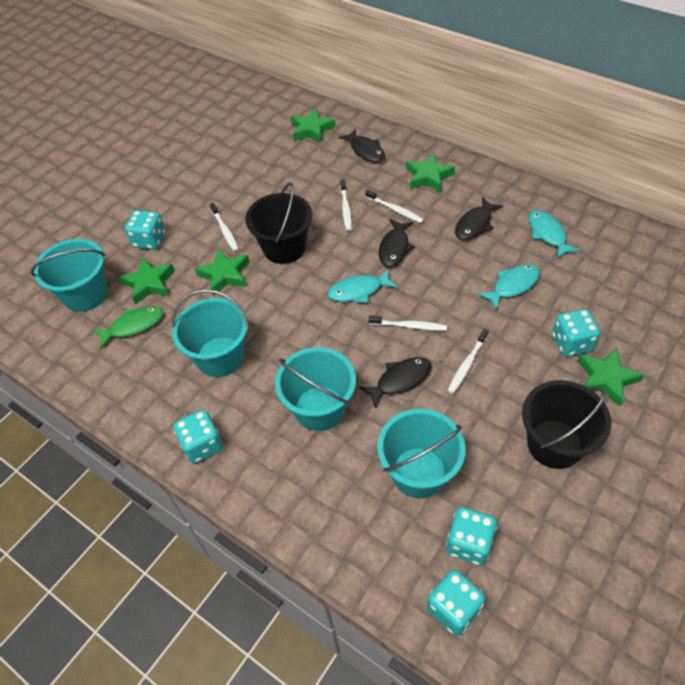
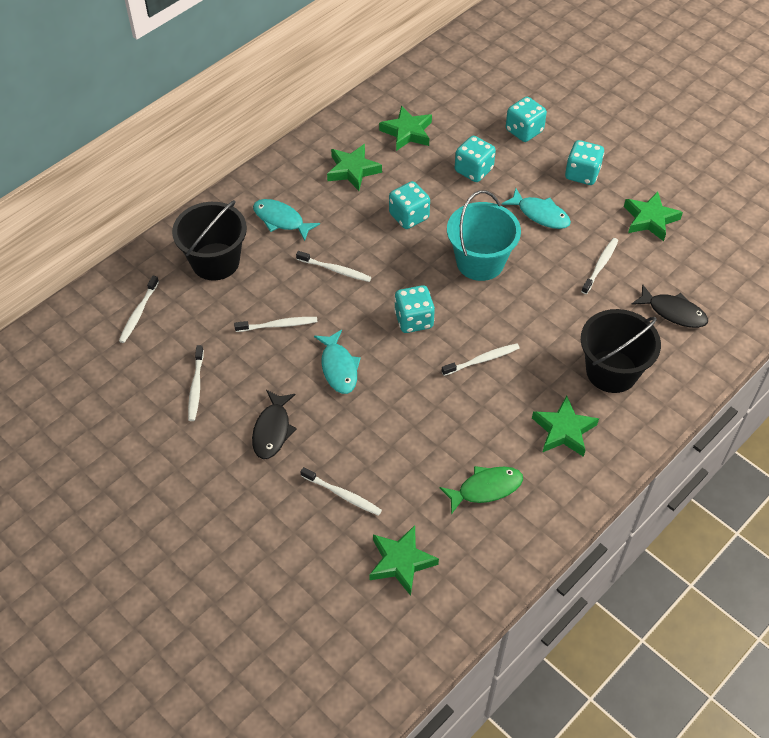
black fish: 4 -> 2
turquoise bucket: 4 -> 1
white toothbrush: 5 -> 7

